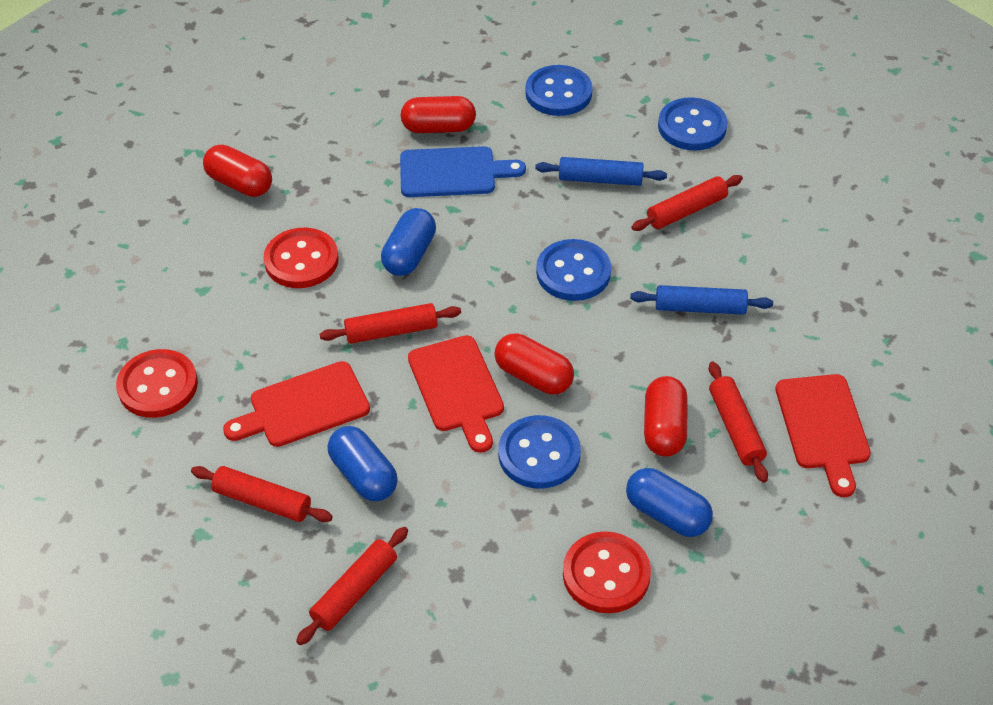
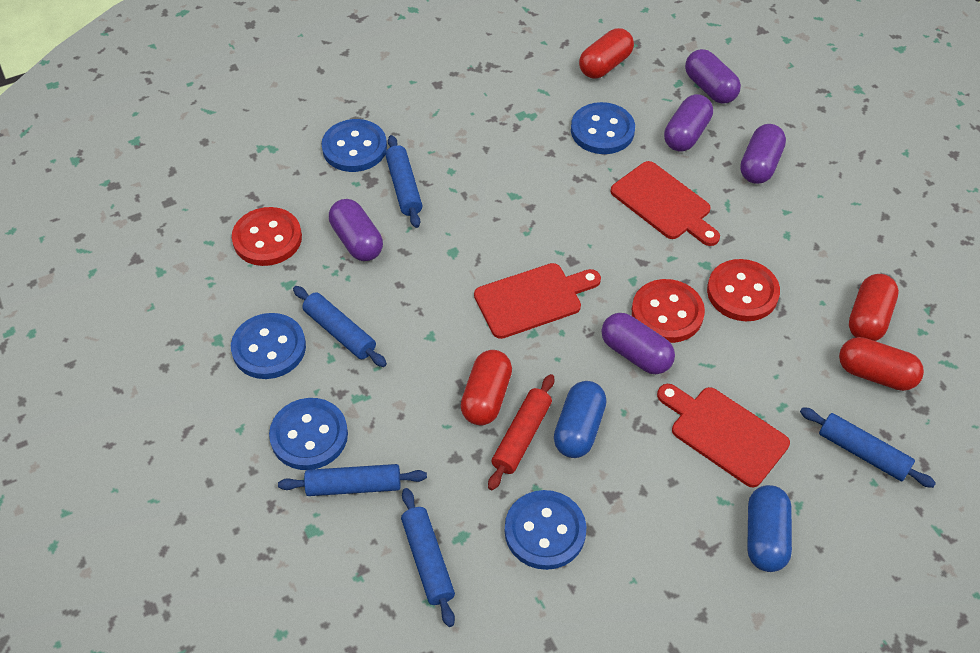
blue button: 4 -> 5
blue capsule: 3 -> 2
blue cutting board: 1 -> 0
blue rolling pin: 2 -> 5
purple capsule: 0 -> 5
red rolling pin: 5 -> 1

